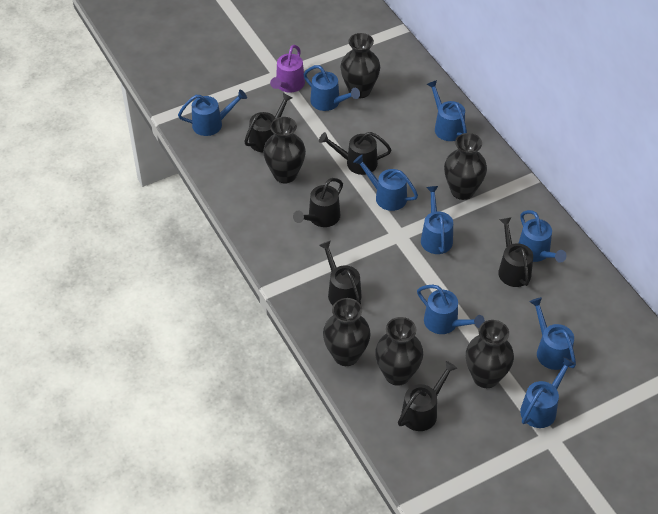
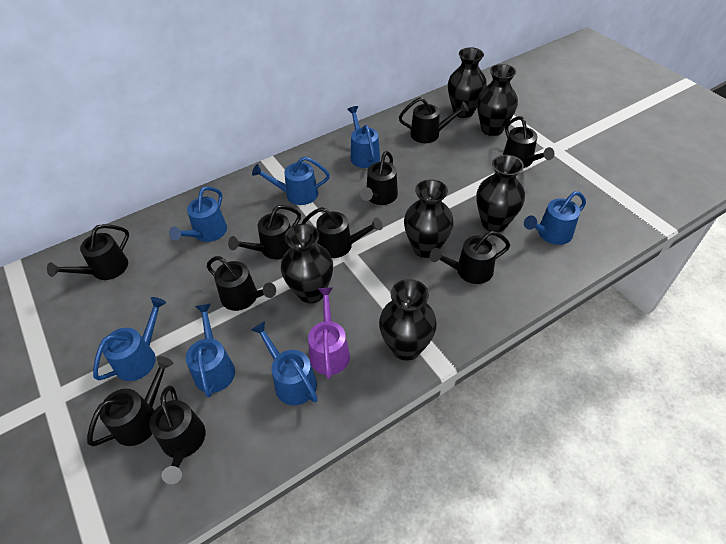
black watering can: 6 -> 10
blue watering can: 9 -> 7

